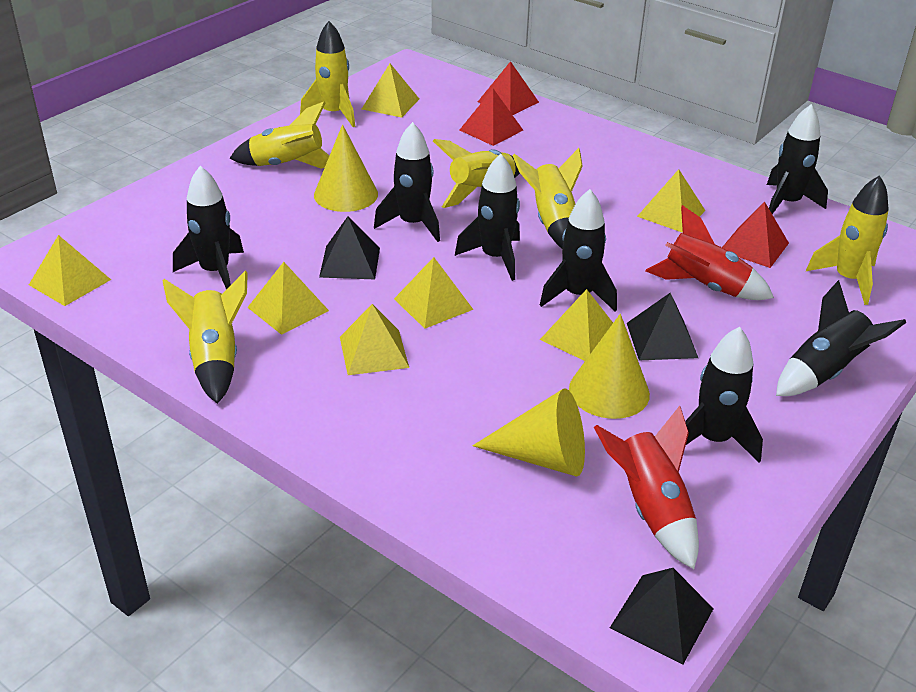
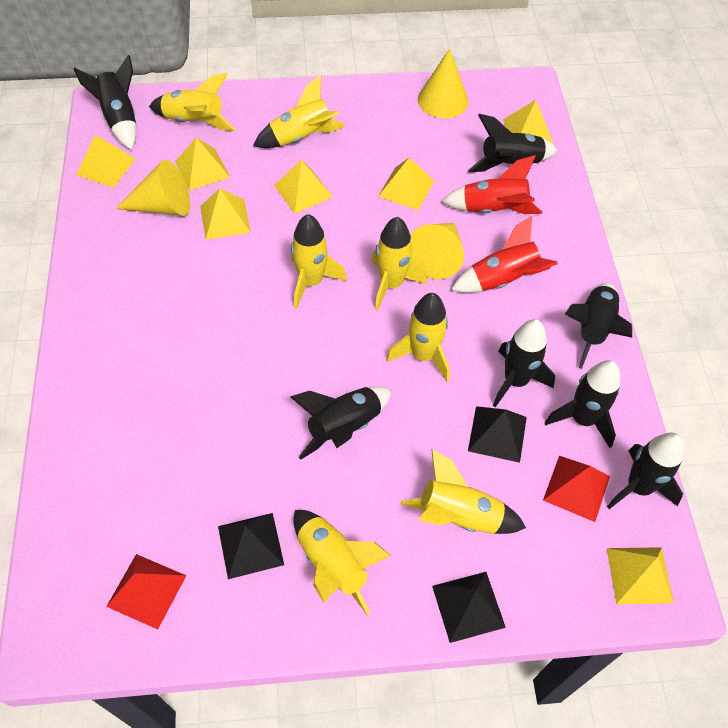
red pyramid: 3 -> 2
yellow rocket: 6 -> 7

